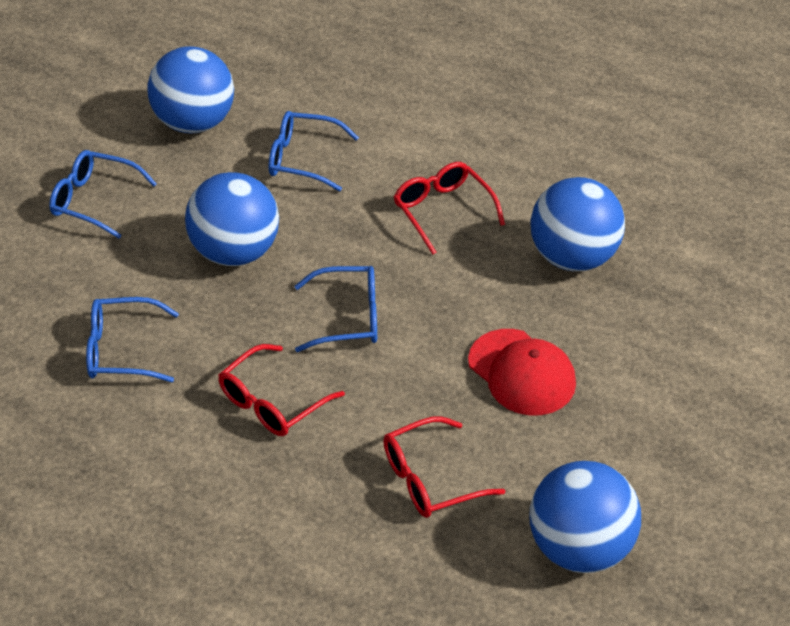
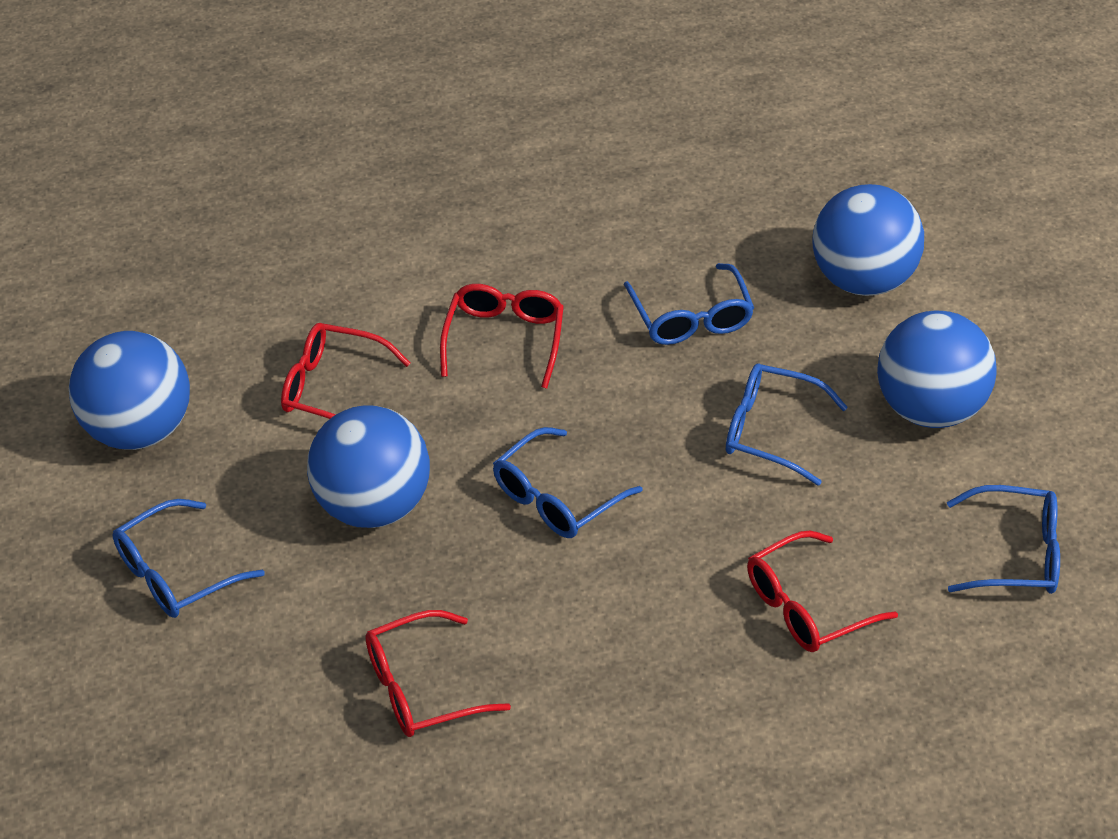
blue glasses: 4 -> 5
red cap: 1 -> 0
red glasses: 3 -> 4

